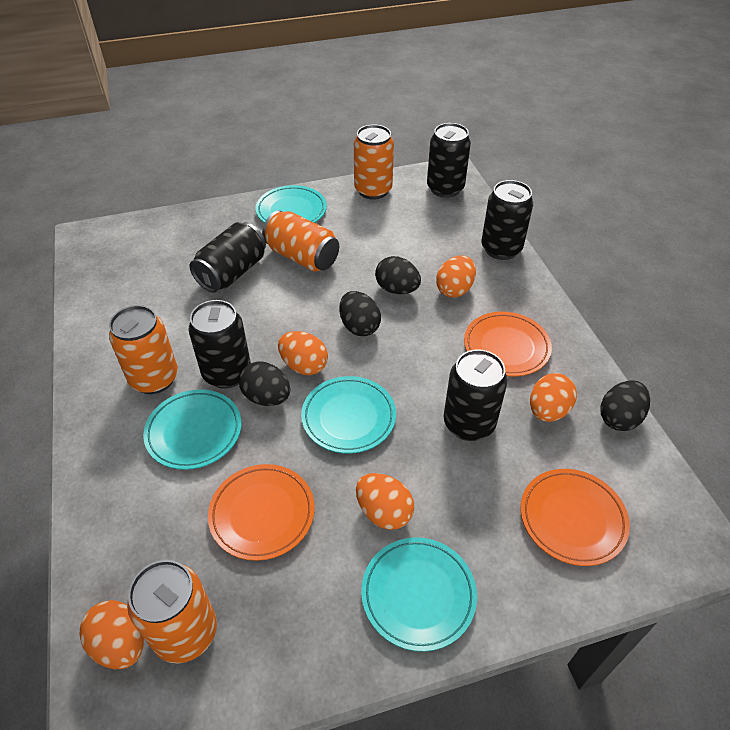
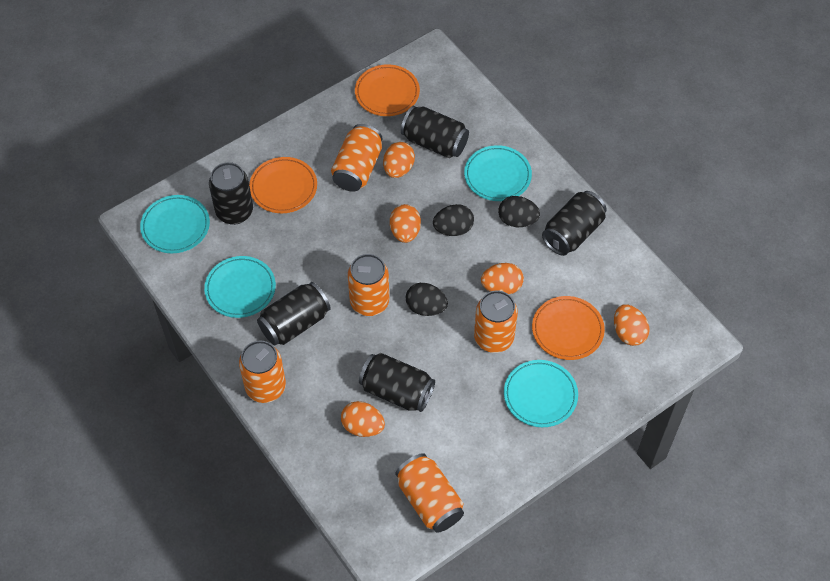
black egg: 4 -> 3
orange can: 4 -> 5

